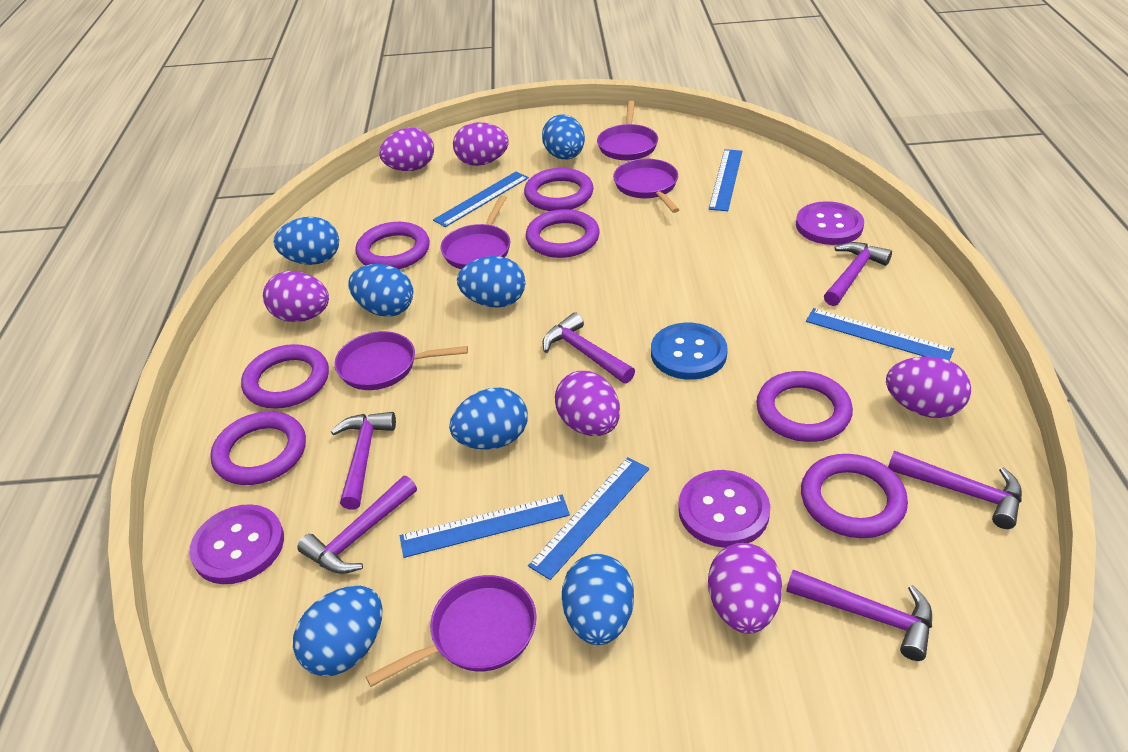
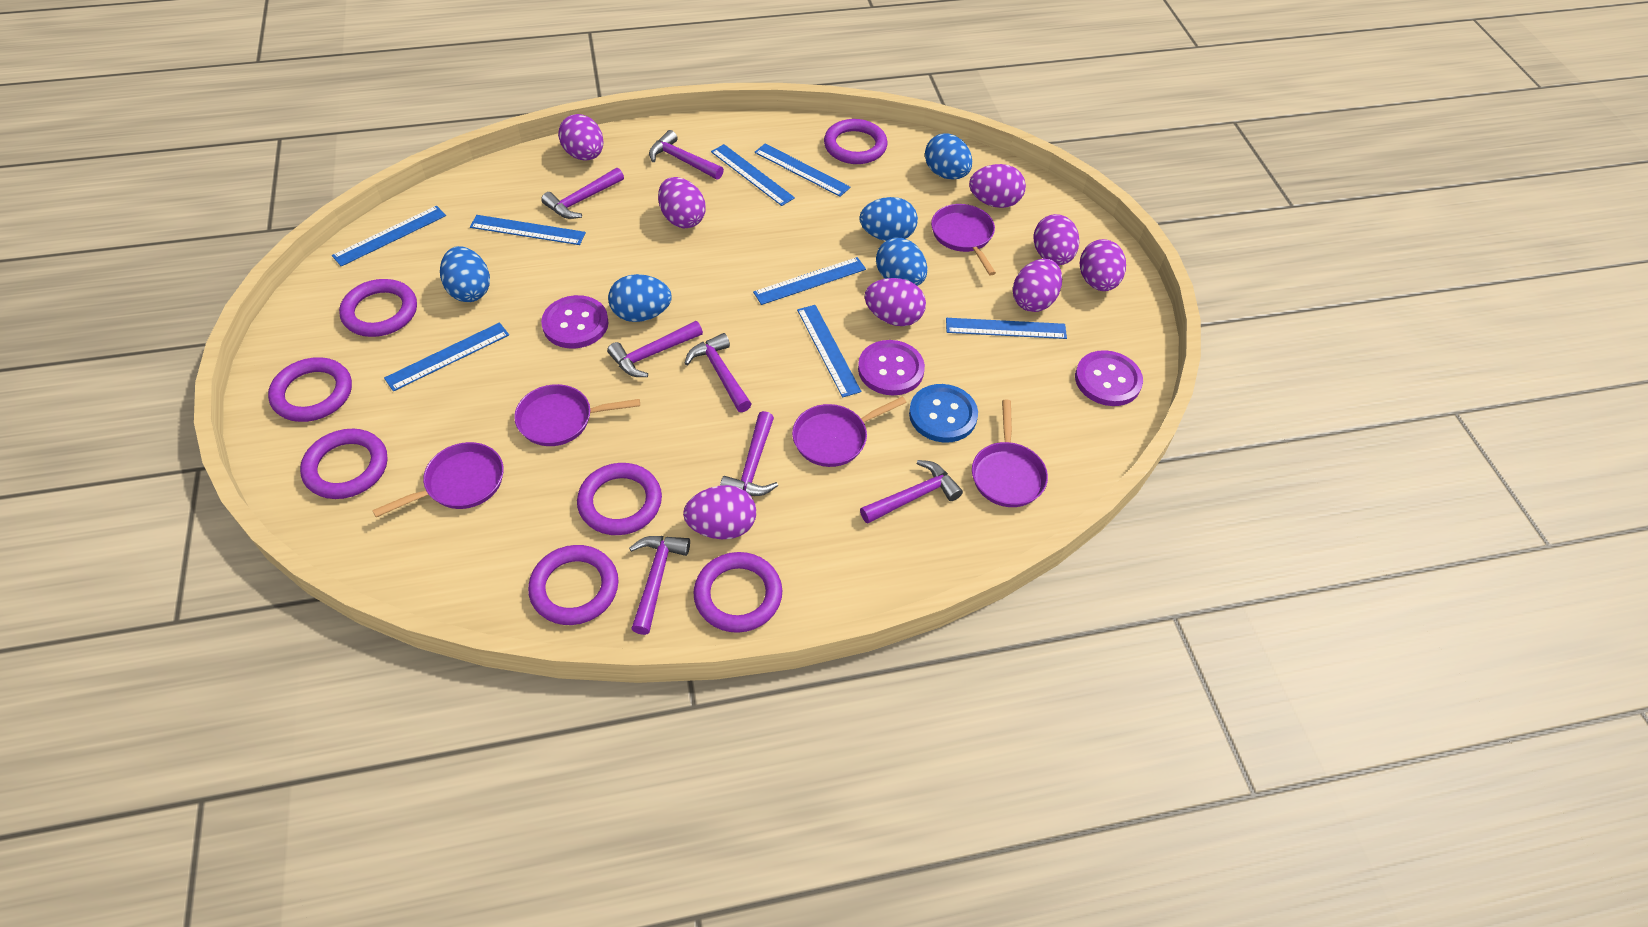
blue egg: 7 -> 5
blue ruler: 5 -> 8
purple egg: 6 -> 8
purple hammer: 6 -> 7

